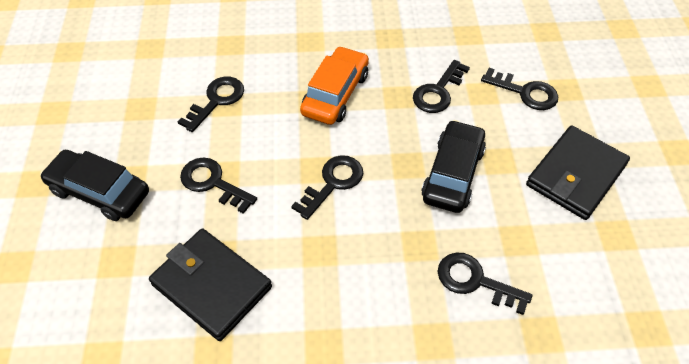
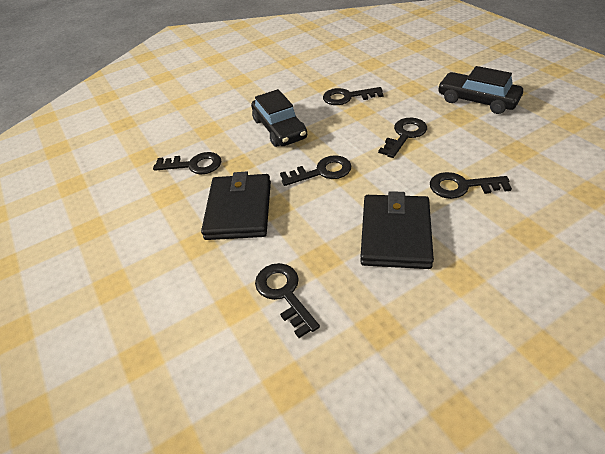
orange car: 1 -> 0

